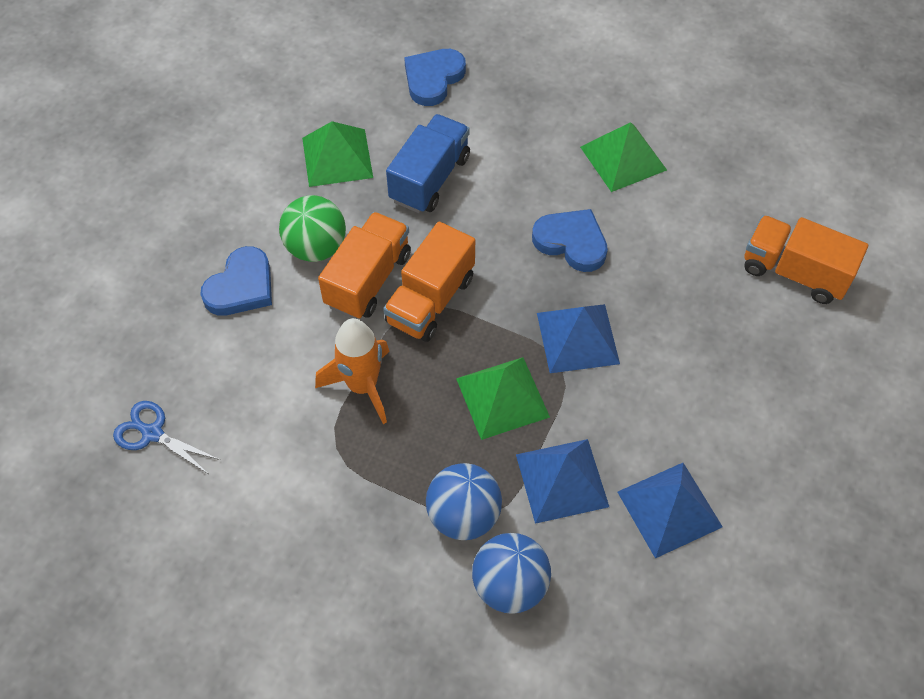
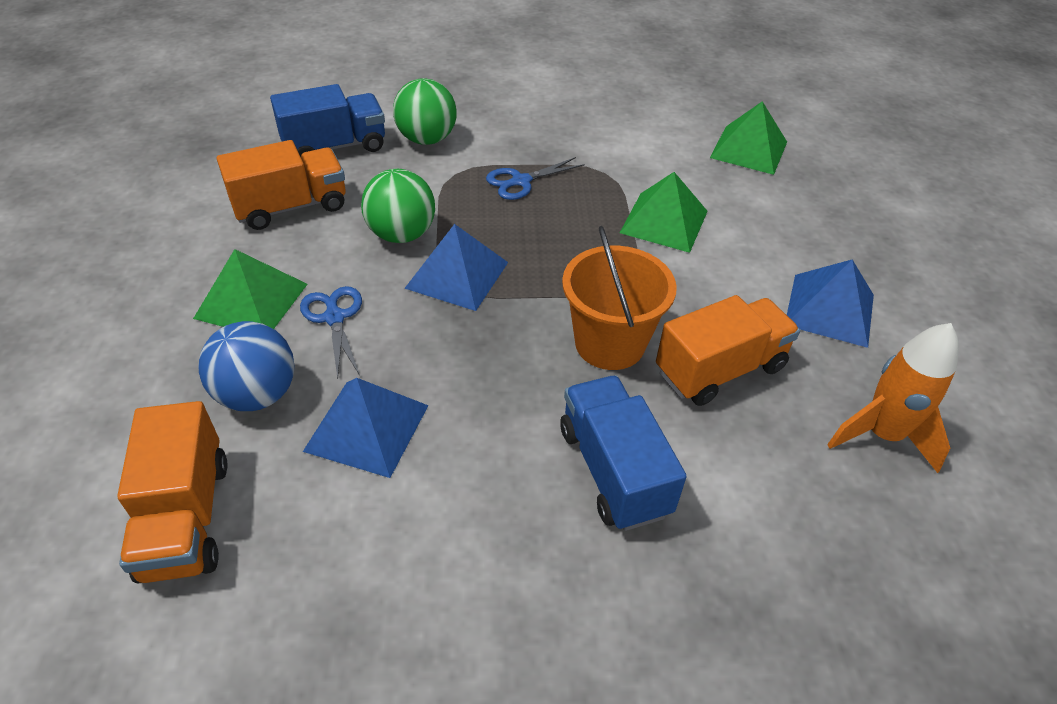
blue ball: 2 -> 1
blue heart: 3 -> 0
blue scissors: 1 -> 2
blue truck: 1 -> 2
green ball: 1 -> 2
orange bucket: 0 -> 1

